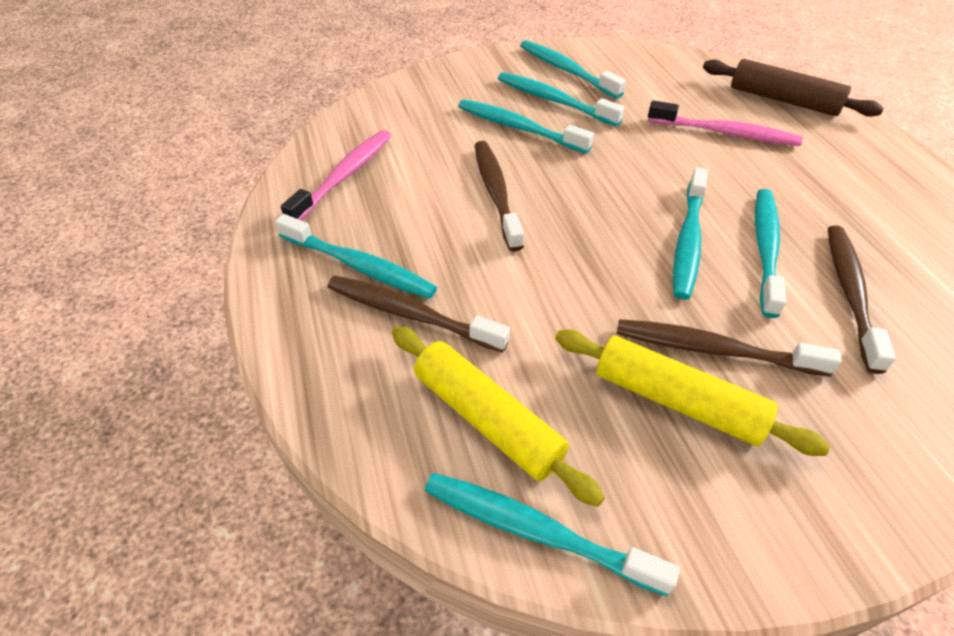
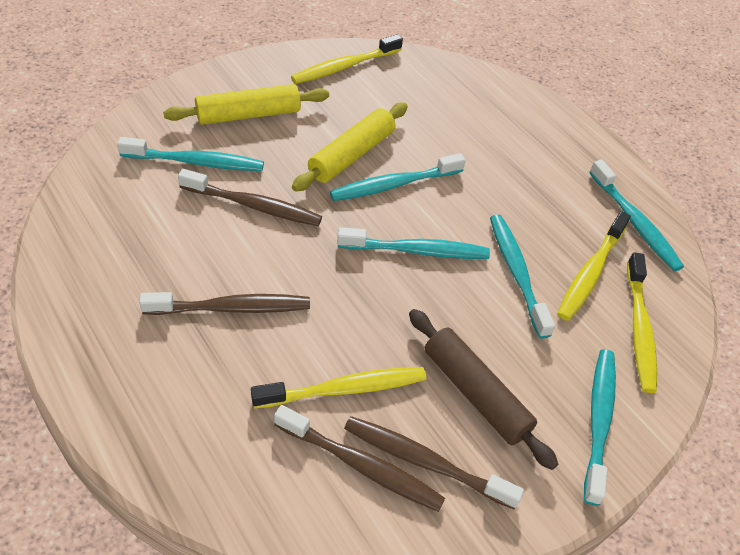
pink toothbrush: 2 -> 0
turquoise toothbrush: 7 -> 6
yellow toothbrush: 0 -> 4

